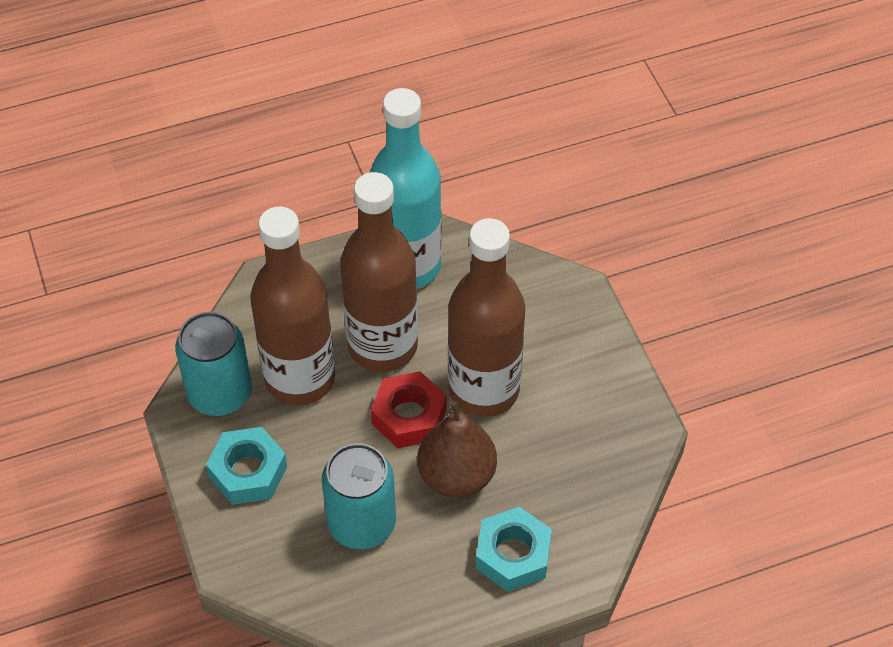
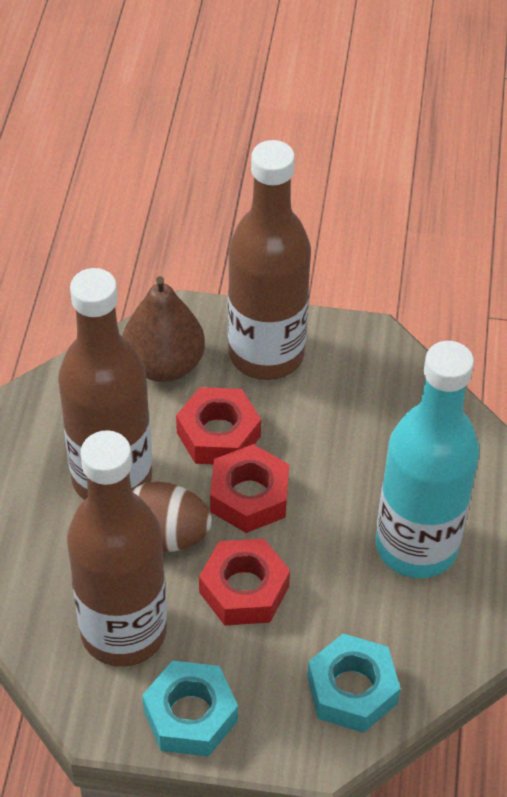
brown egg: 0 -> 1
red nut: 1 -> 3
turquoise can: 2 -> 0

